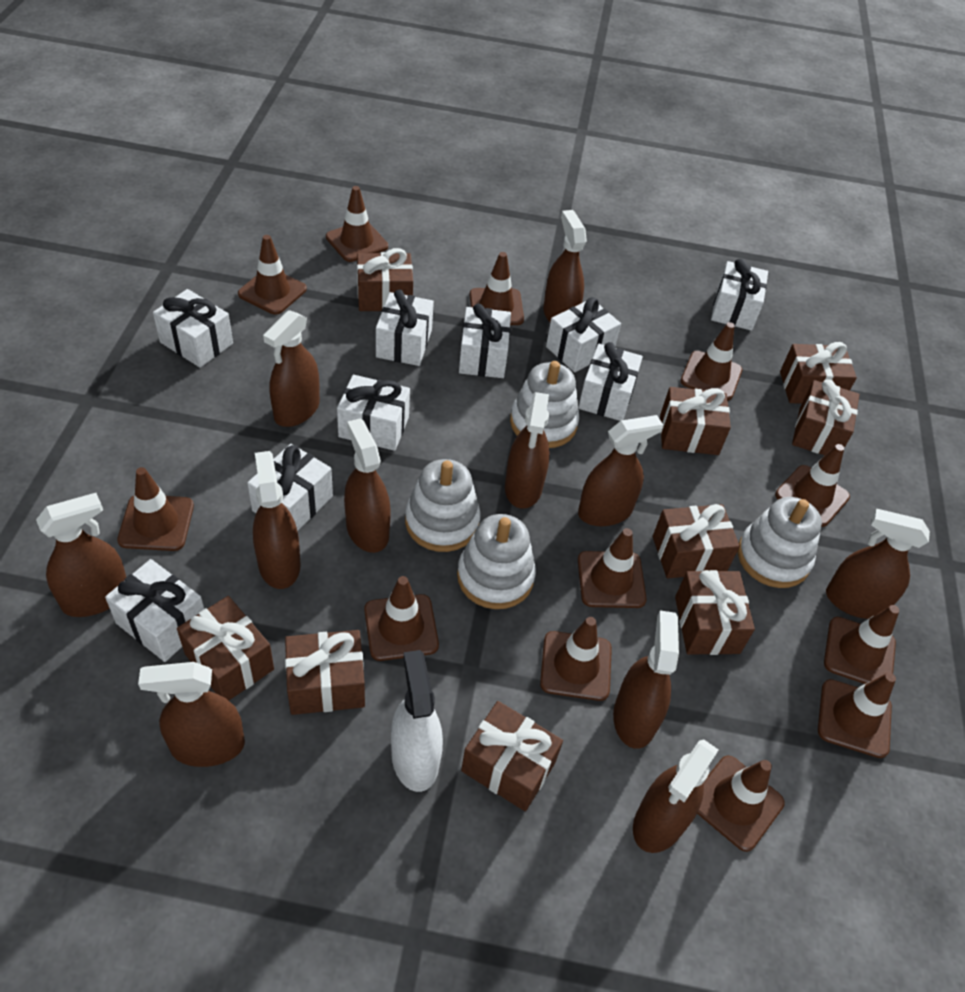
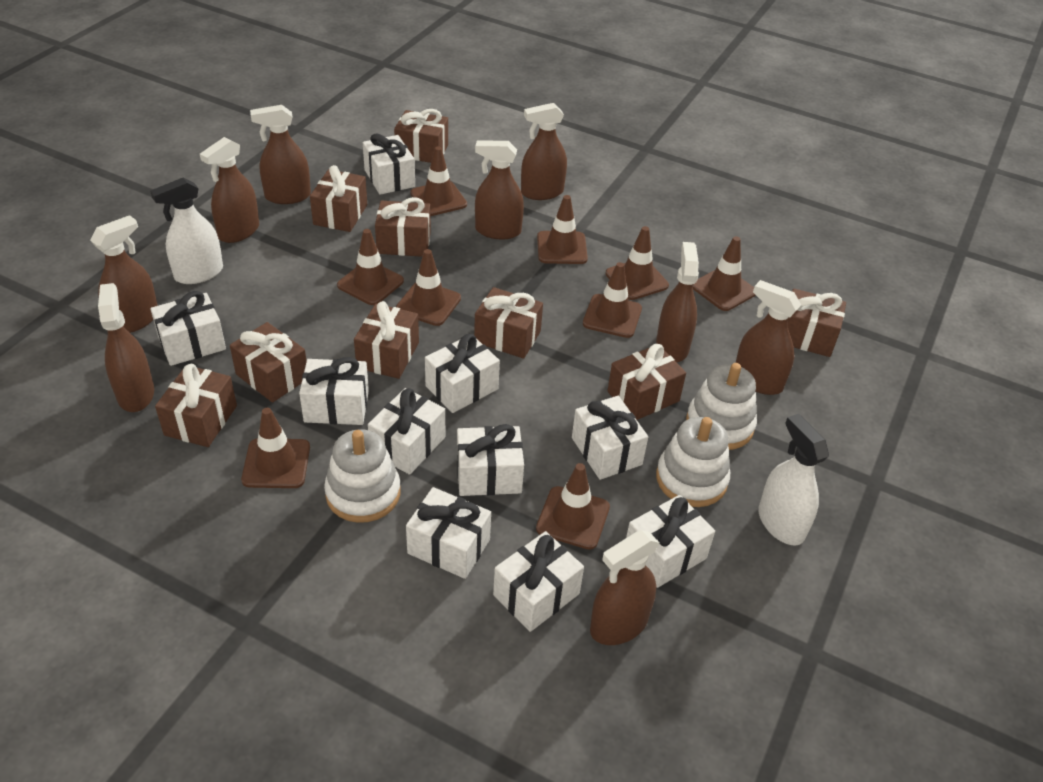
brown spray bottle: 11 -> 9
brown traffic cone: 12 -> 9
white gift: 9 -> 10
white spray bottle: 1 -> 2
white stacking toy: 4 -> 3

